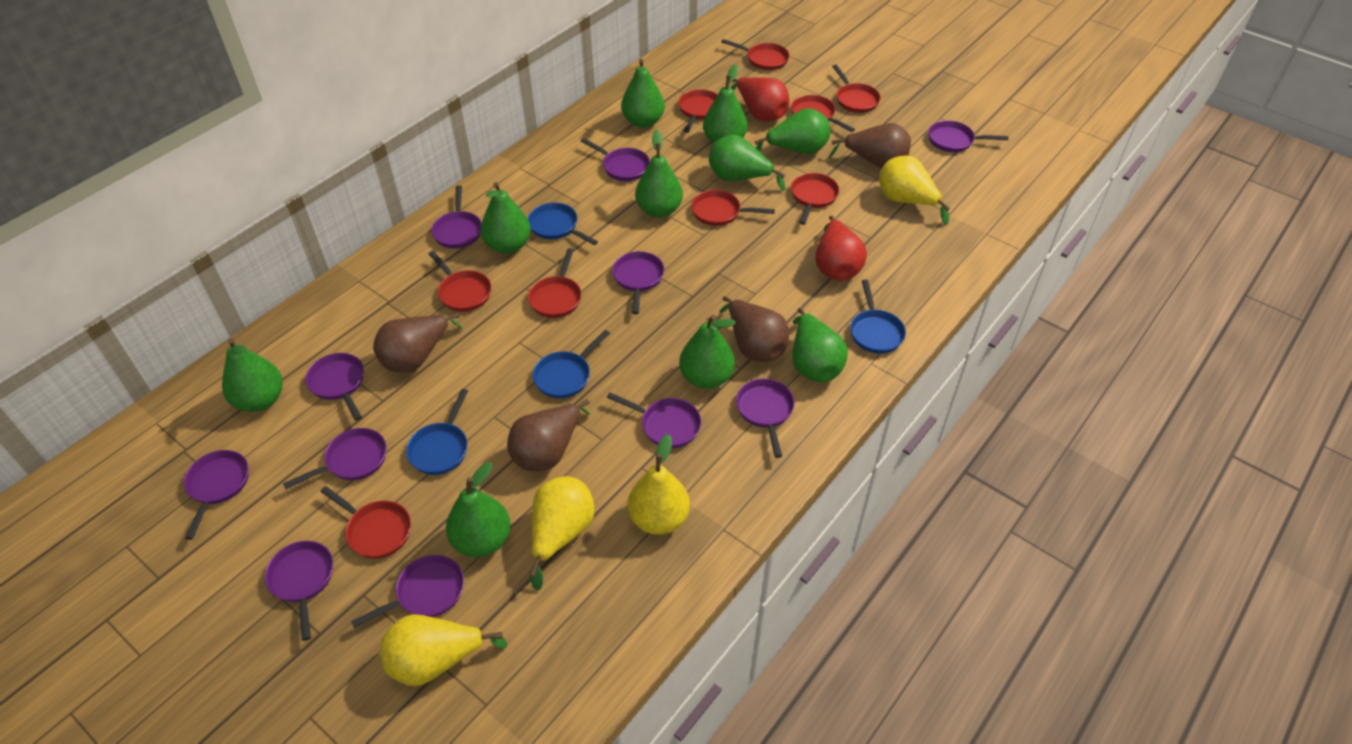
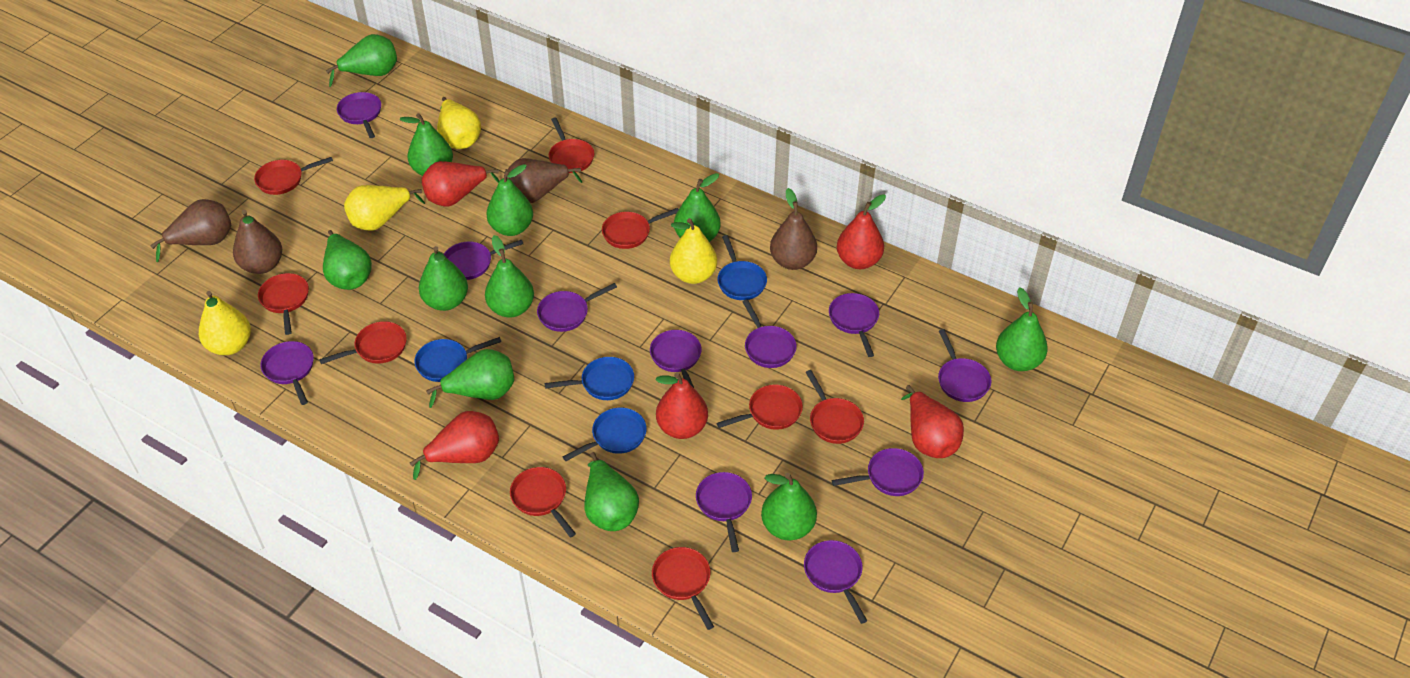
green pear: 10 -> 11
red pear: 2 -> 5

